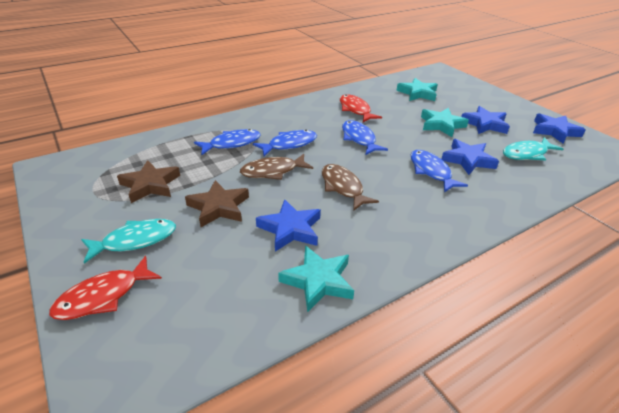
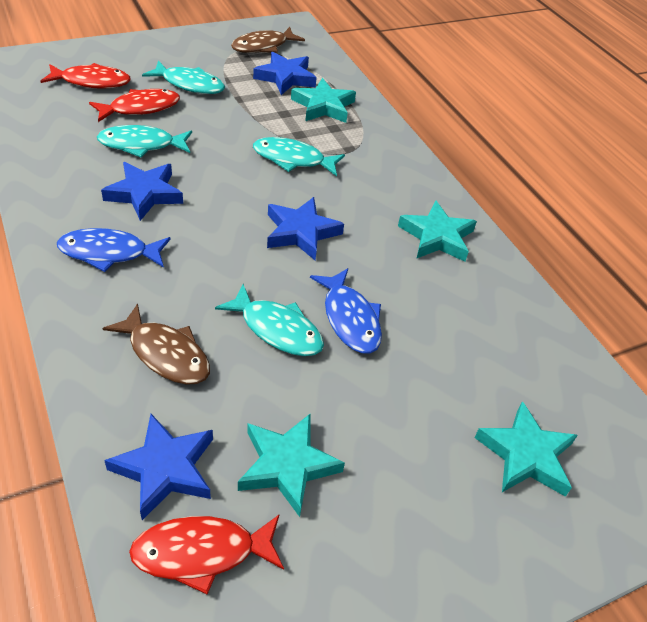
blue fish: 4 -> 2
brown star: 2 -> 0
red fish: 2 -> 3
turquoise fish: 2 -> 4
turquoise star: 3 -> 4

